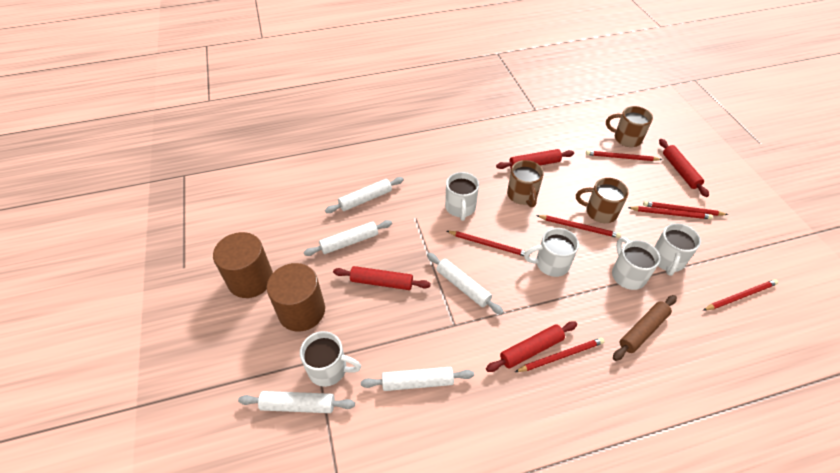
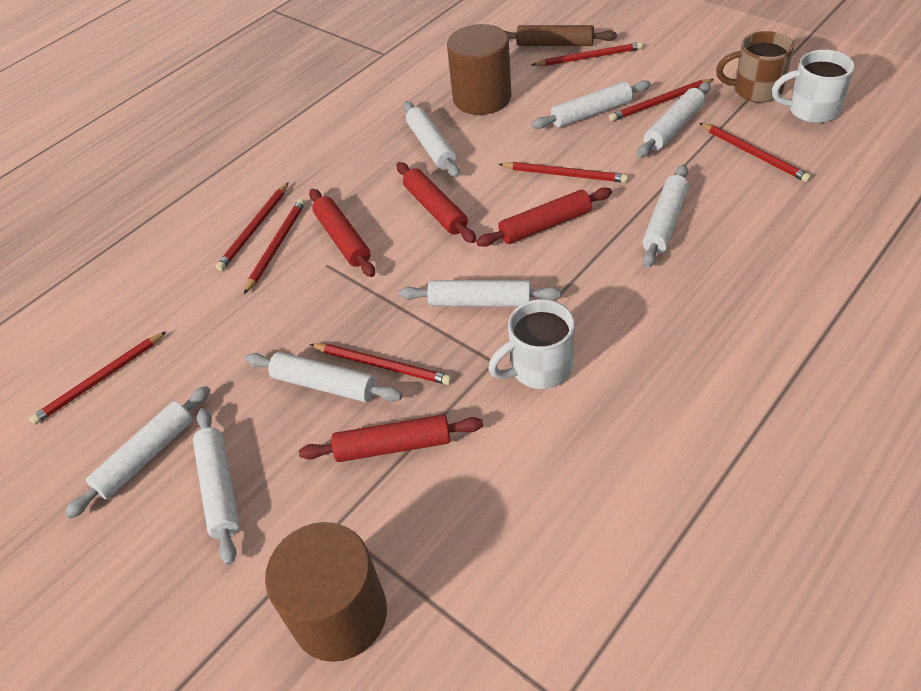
brown mug: 3 -> 1
red pencil: 7 -> 8
white mug: 5 -> 2
white rolling pin: 5 -> 8

